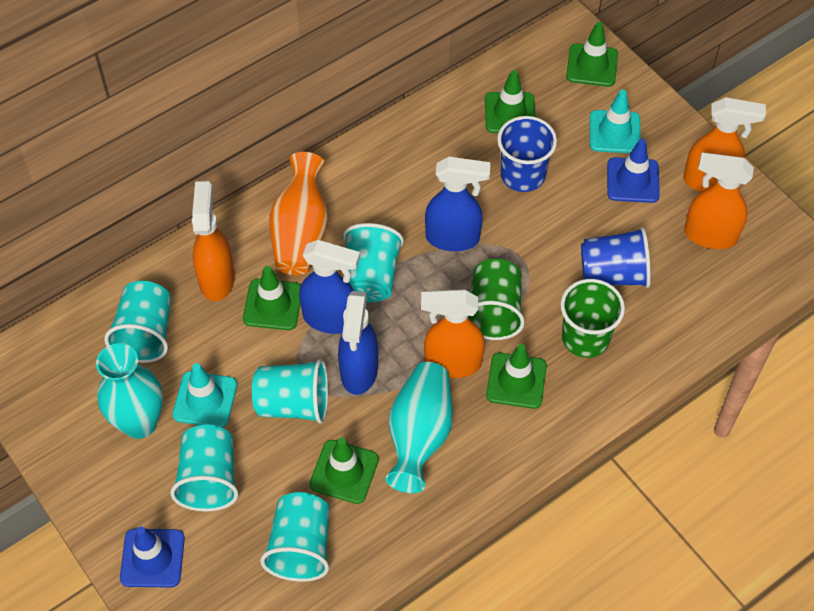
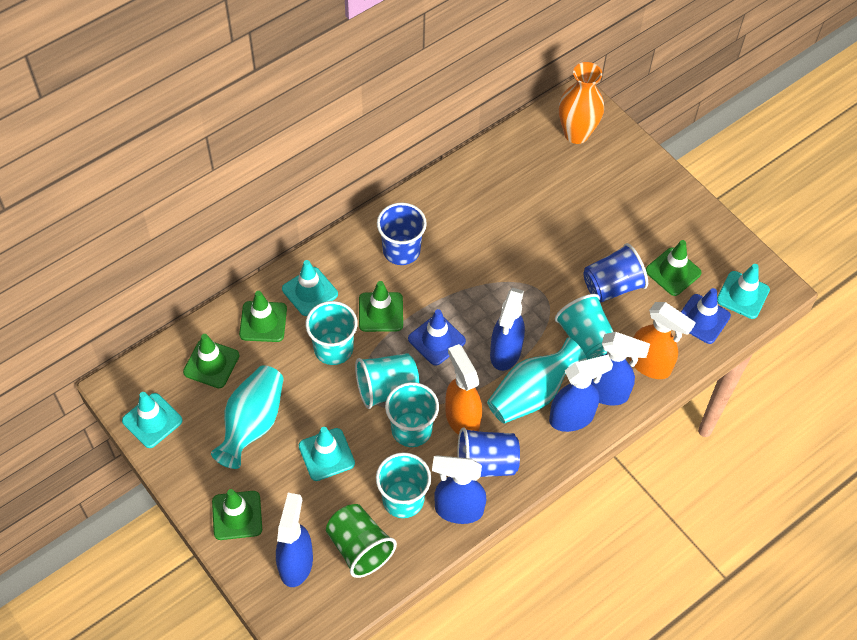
blue cup: 2 -> 3
blue spray bottle: 3 -> 5
green cup: 2 -> 1
orange spray bottle: 4 -> 2
turquoise traffic cone: 2 -> 4

